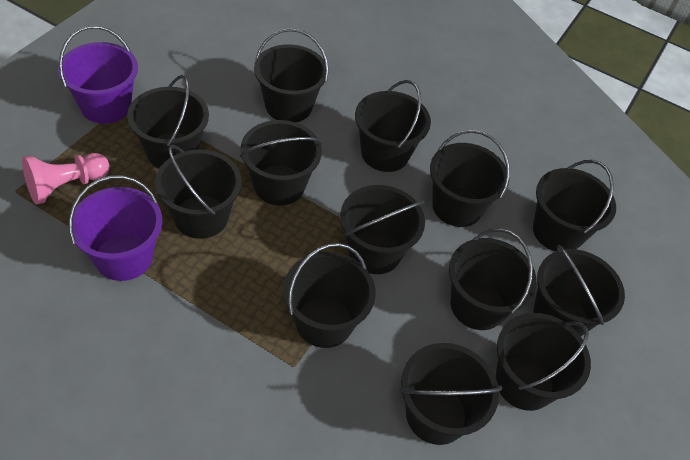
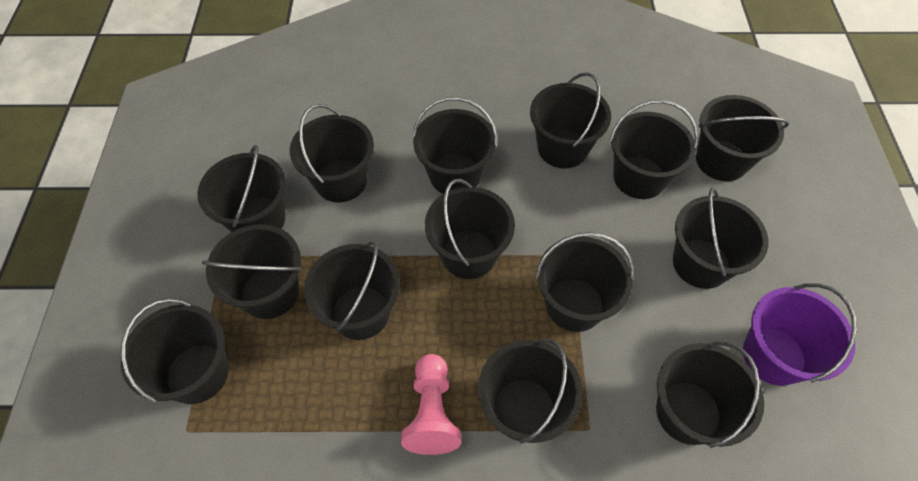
black bucket: 13 -> 14
purple bucket: 2 -> 1

